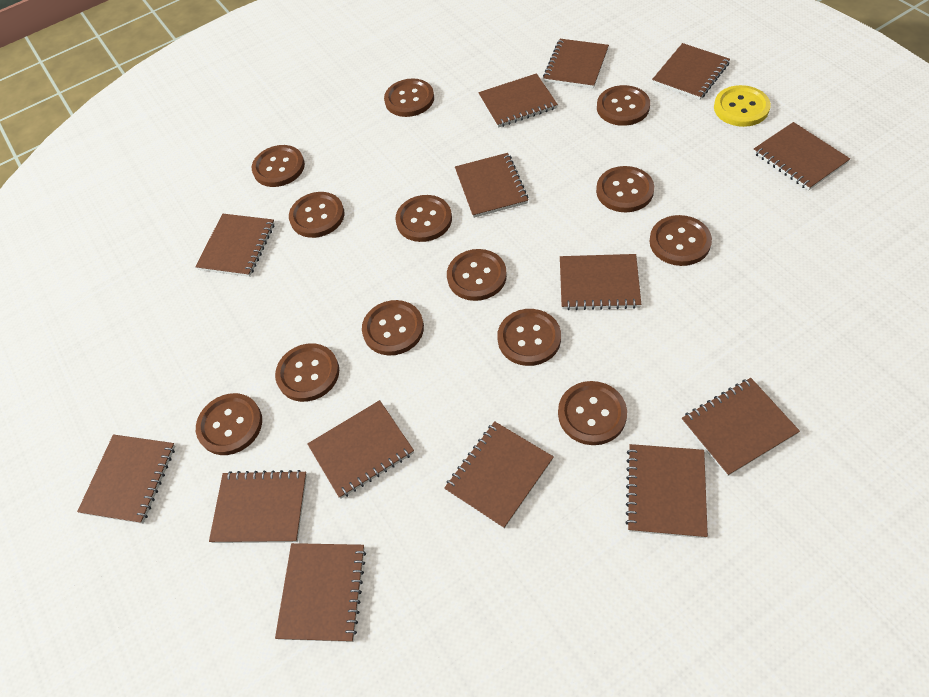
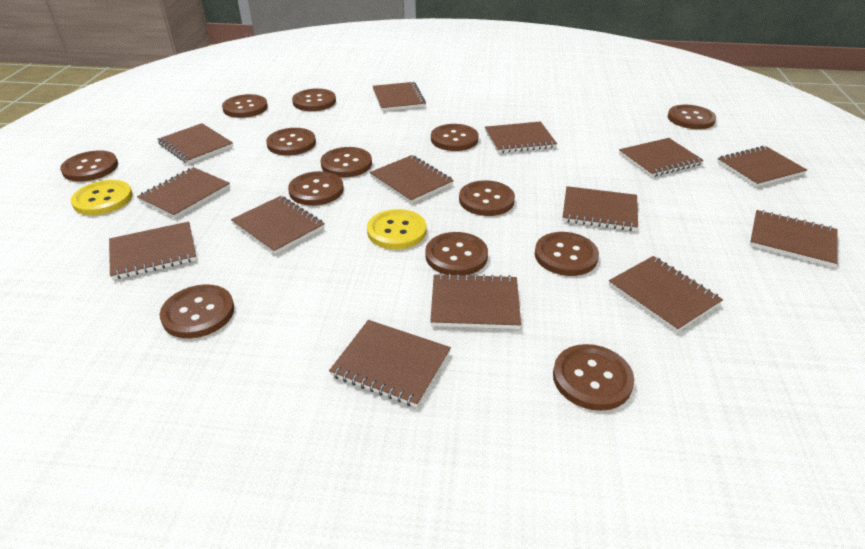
yellow button: 1 -> 2

